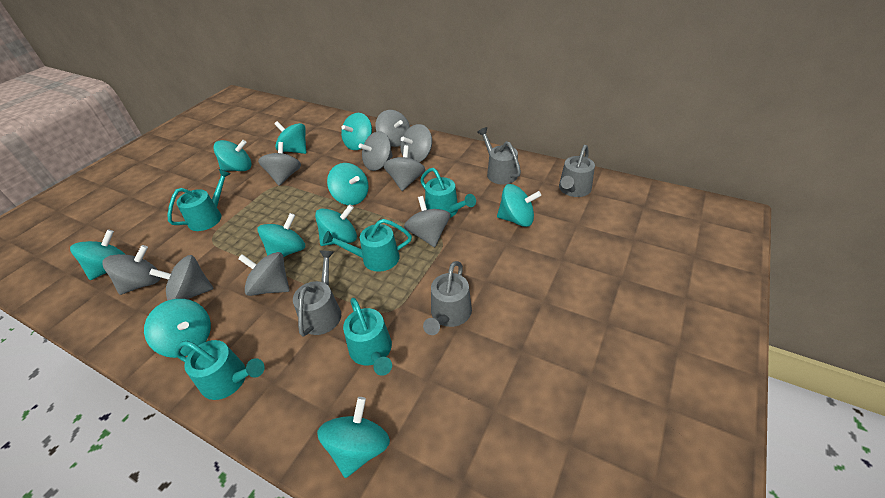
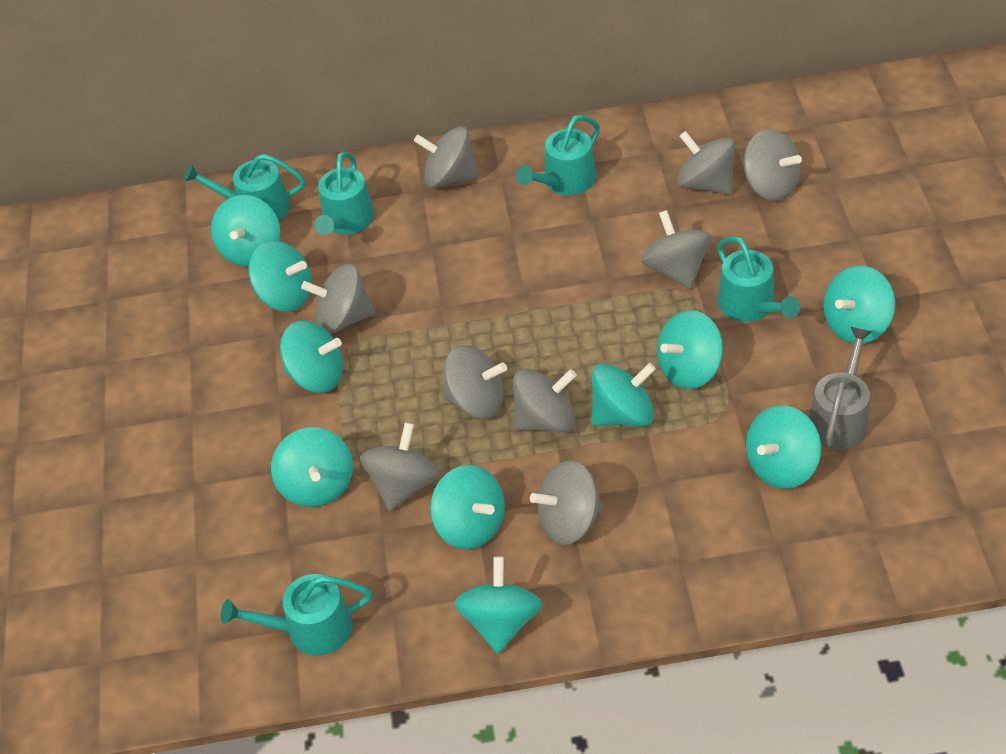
grey watering can: 4 -> 1

